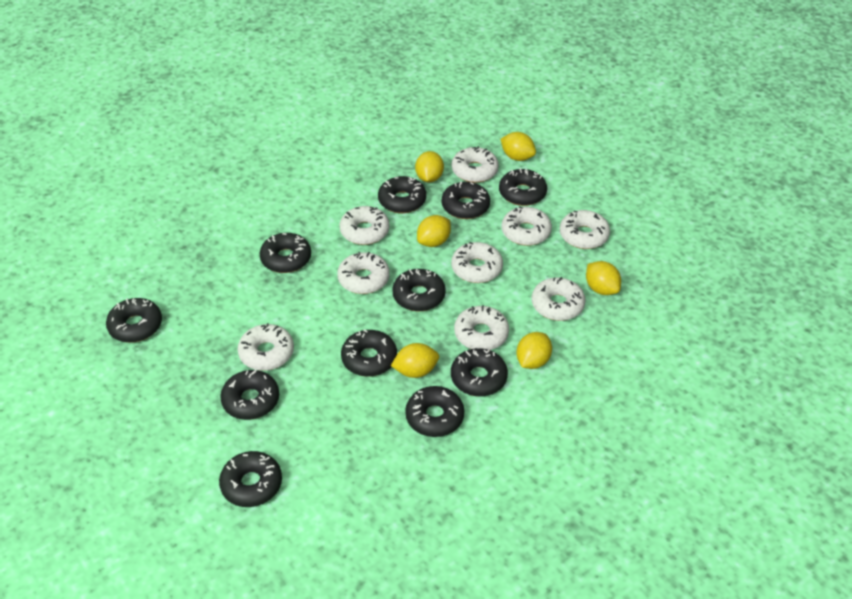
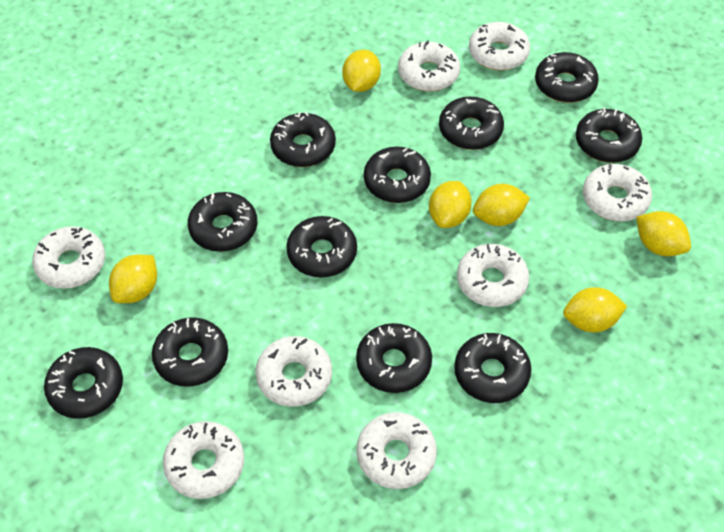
white donut: 9 -> 8

